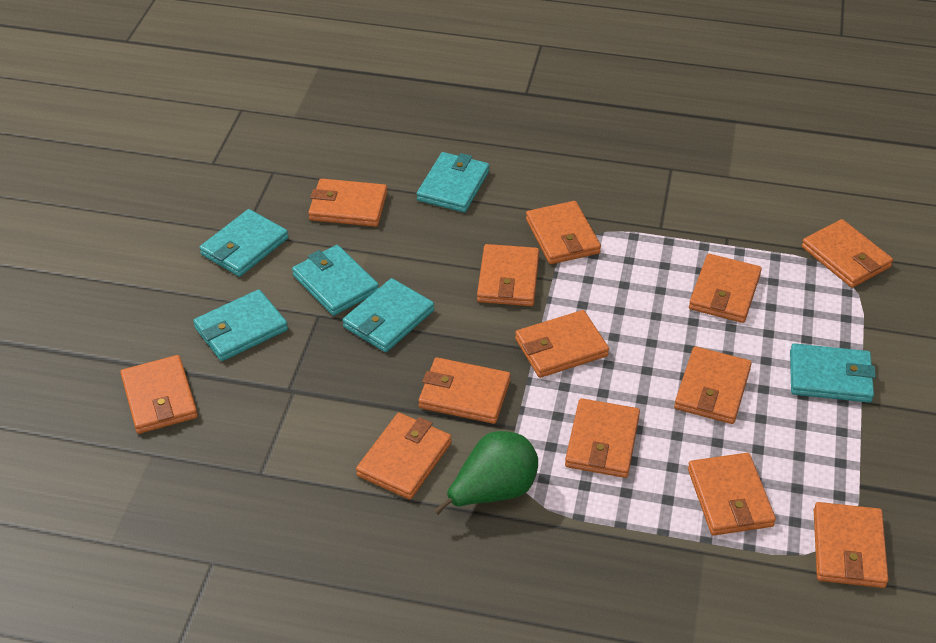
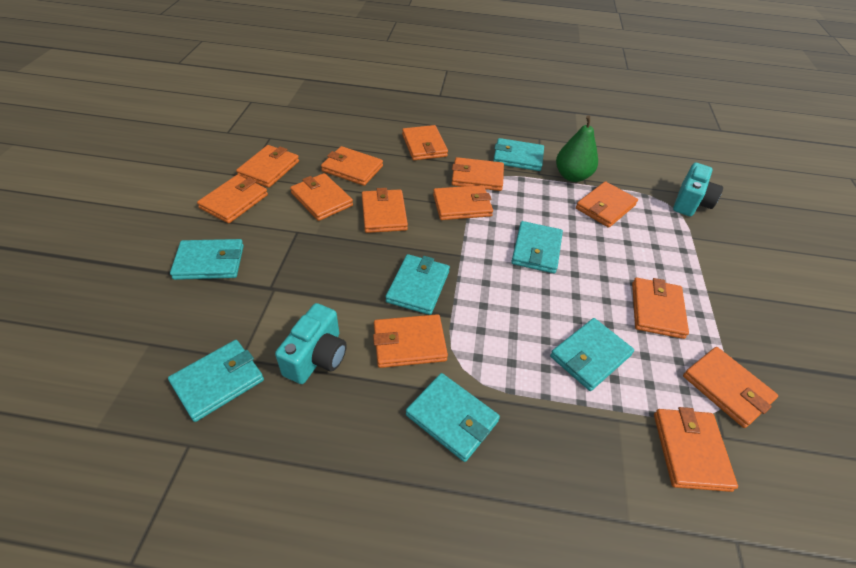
turquoise camera: 0 -> 2
turquoise wallet: 6 -> 7

